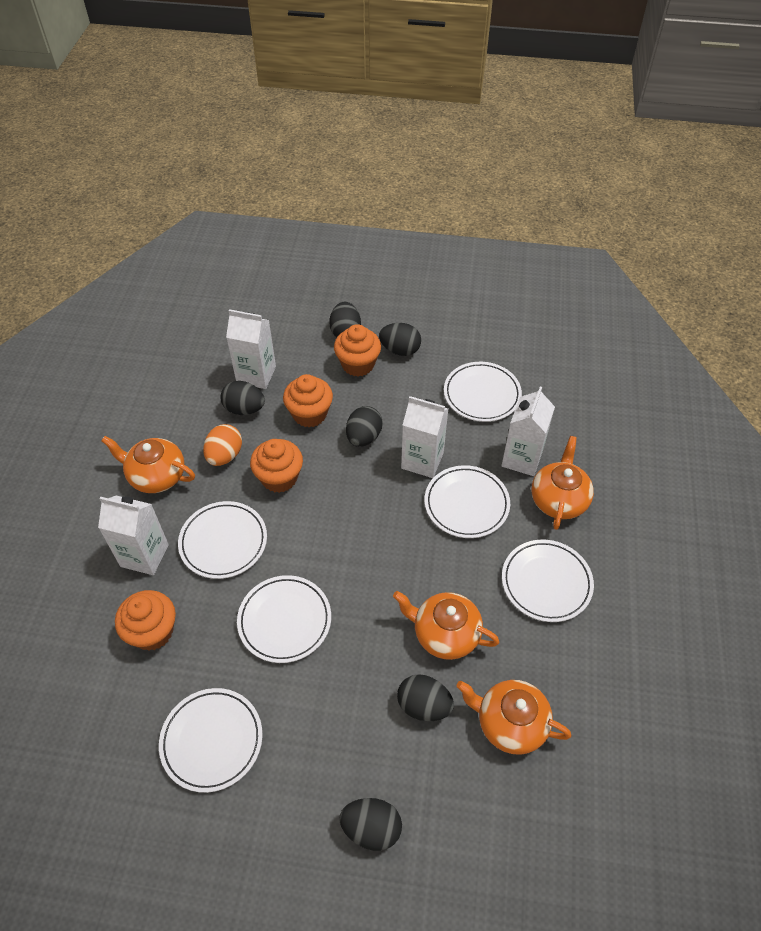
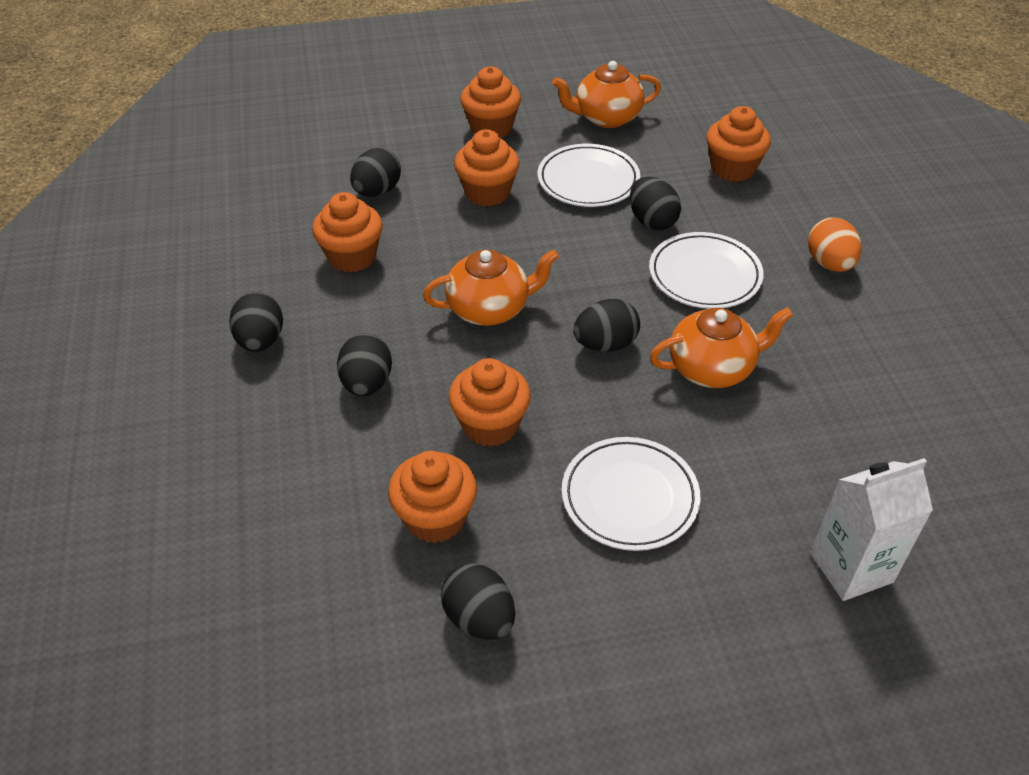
orange cupcake: 4 -> 6
orange teapot: 4 -> 3
white carton: 4 -> 1
white plate: 6 -> 3

